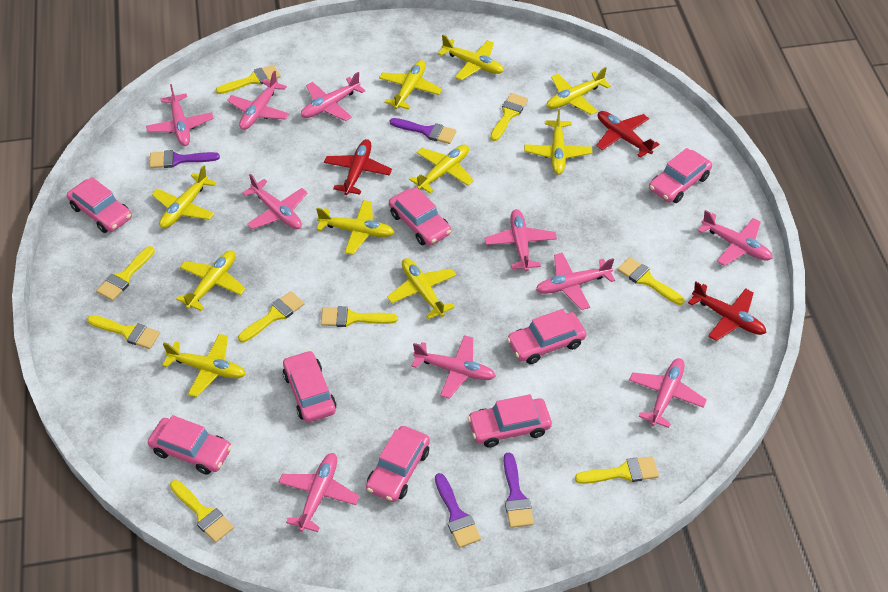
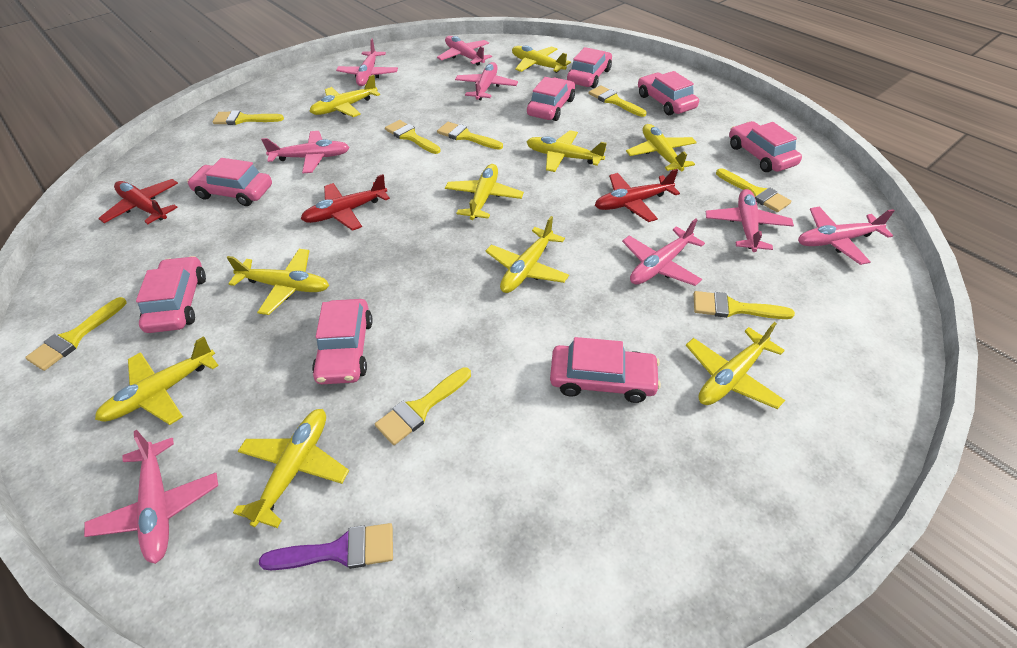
pink plane: 10 -> 8
purple brush: 4 -> 1
yellow brush: 9 -> 8

